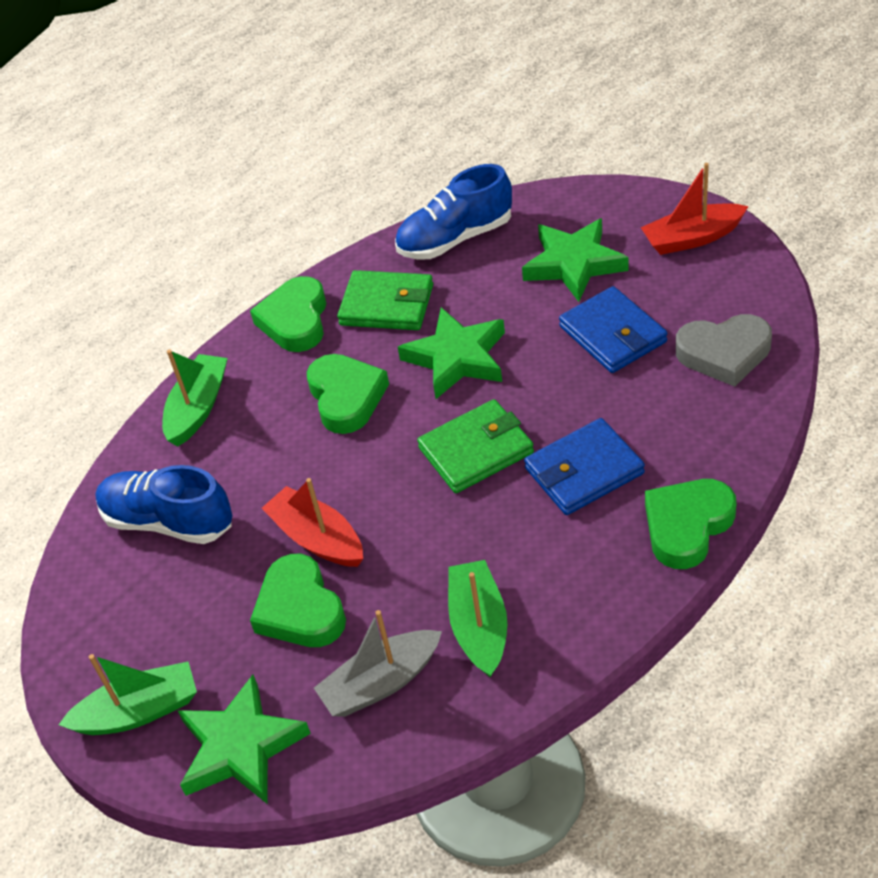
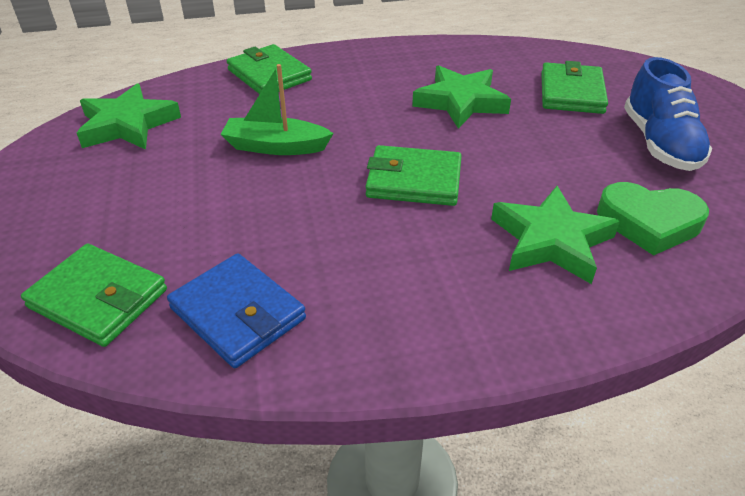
blue shoe: 2 -> 1
blue wallet: 2 -> 1
green boat: 3 -> 1
green heart: 4 -> 1
green wallet: 2 -> 4
grey boat: 1 -> 0
grey heart: 1 -> 0
red boat: 2 -> 0

